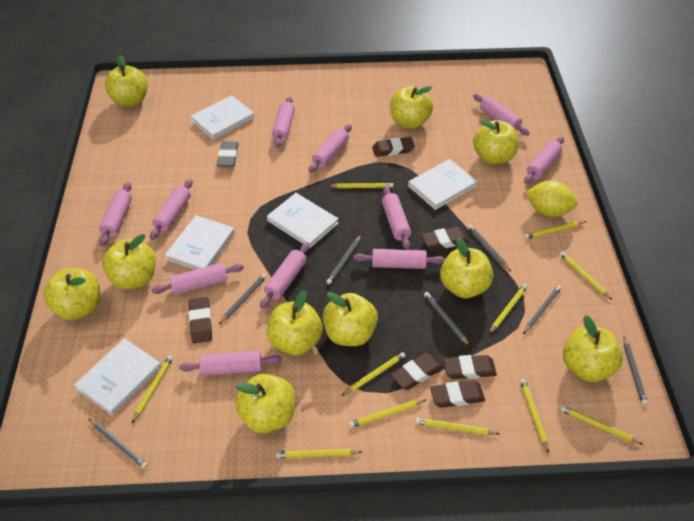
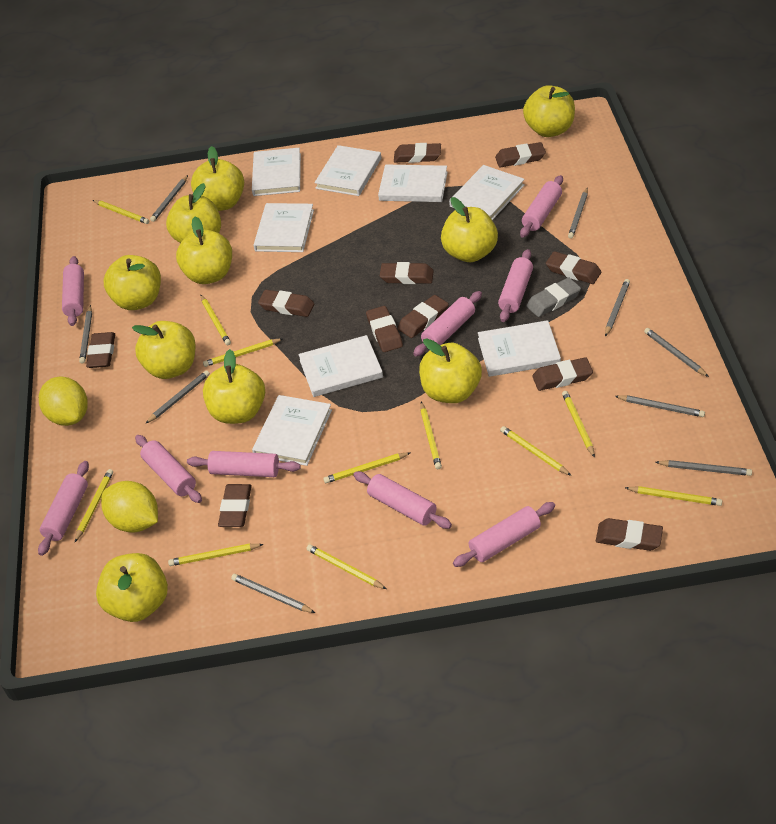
brown eraser: 6 -> 11
grey pencil: 7 -> 9
pink rolling pin: 11 -> 9
white book: 5 -> 8
yellow lemon: 1 -> 2

